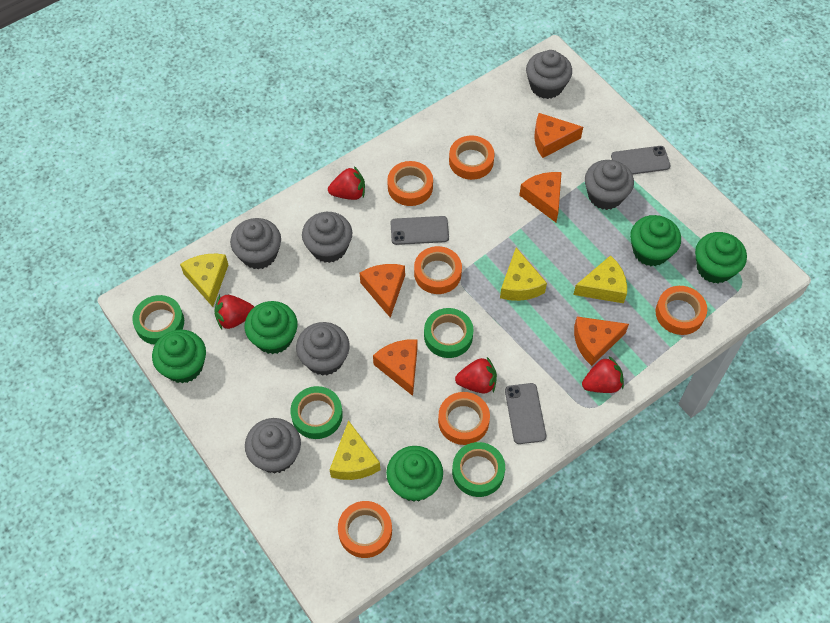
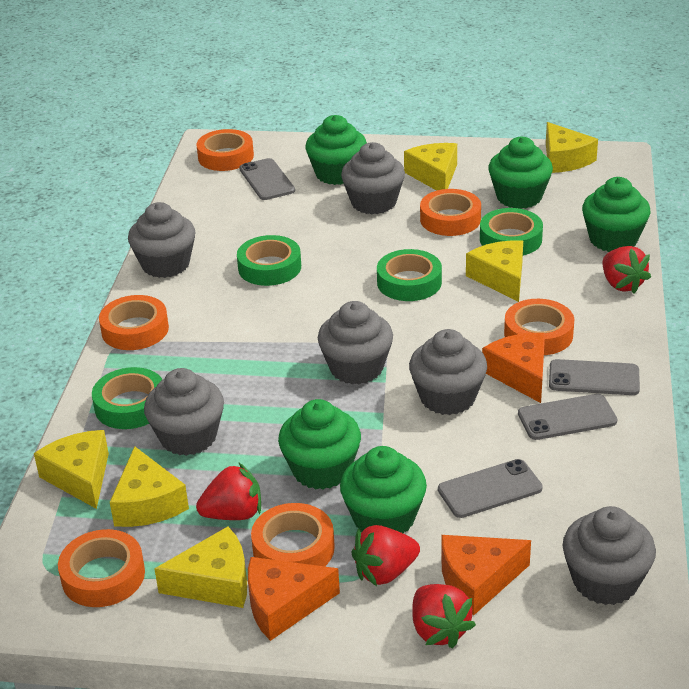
grey phone: 3 -> 4
orange cheese: 5 -> 3
yellow cheese: 4 -> 6

